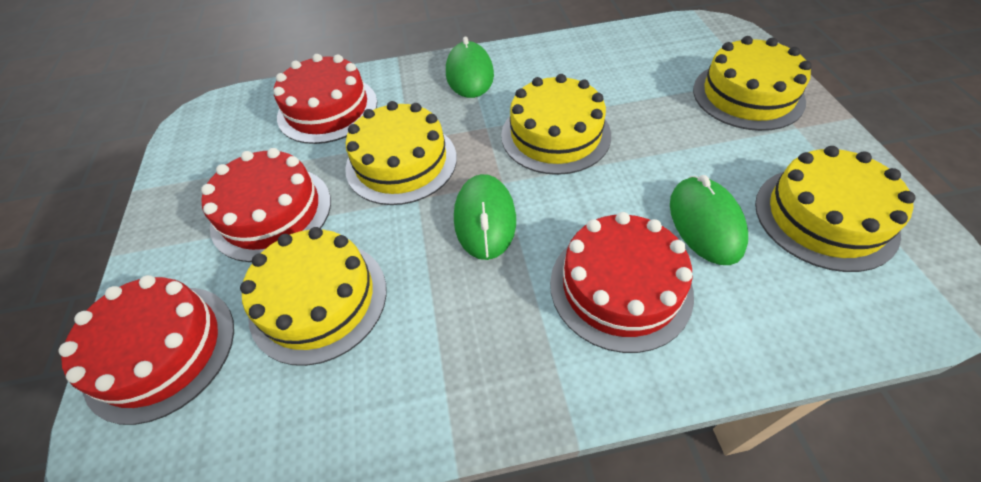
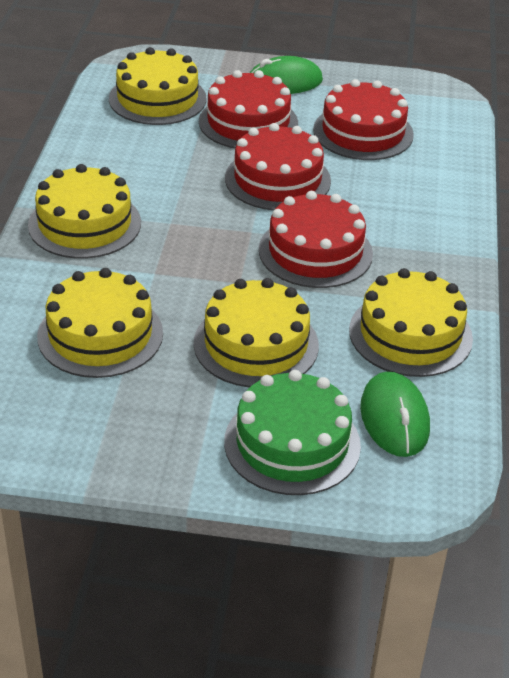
green cake: 0 -> 1
green mouse: 3 -> 2

